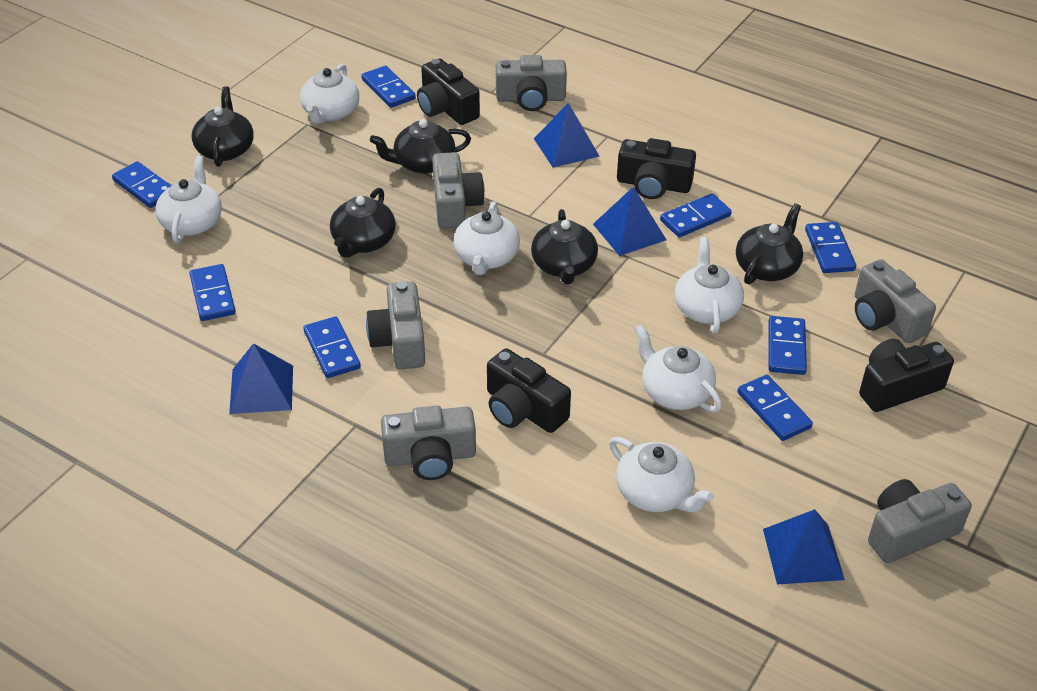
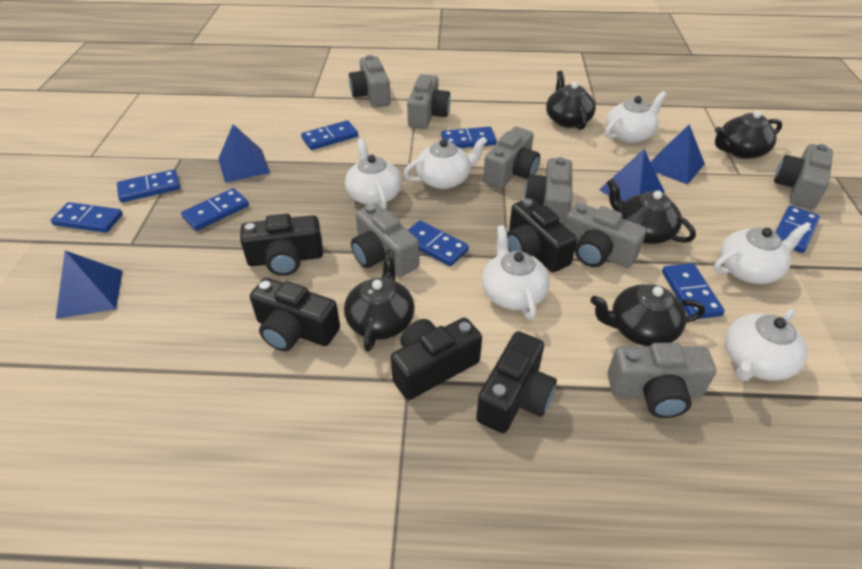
black camera: 4 -> 5
grey camera: 6 -> 8

